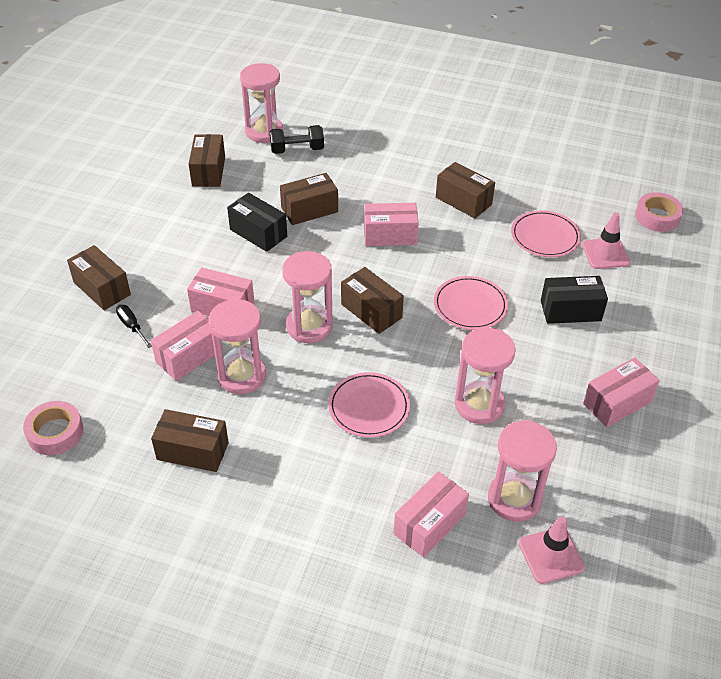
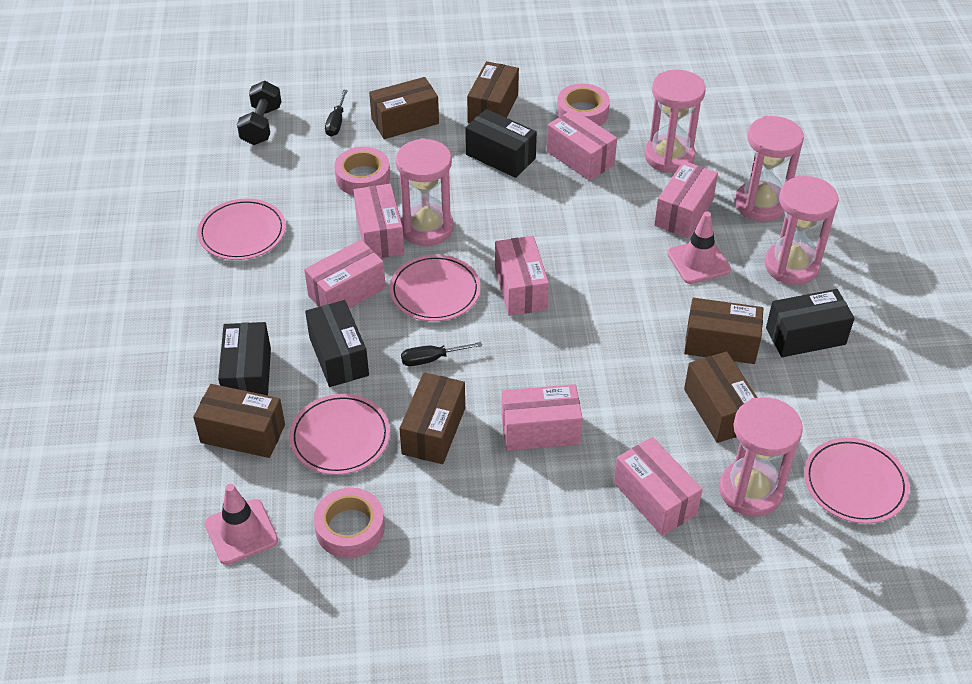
black box: 2 -> 4
black screwdriver: 1 -> 2
pink box: 5 -> 7
pink plate: 3 -> 4
pink tape: 2 -> 3

